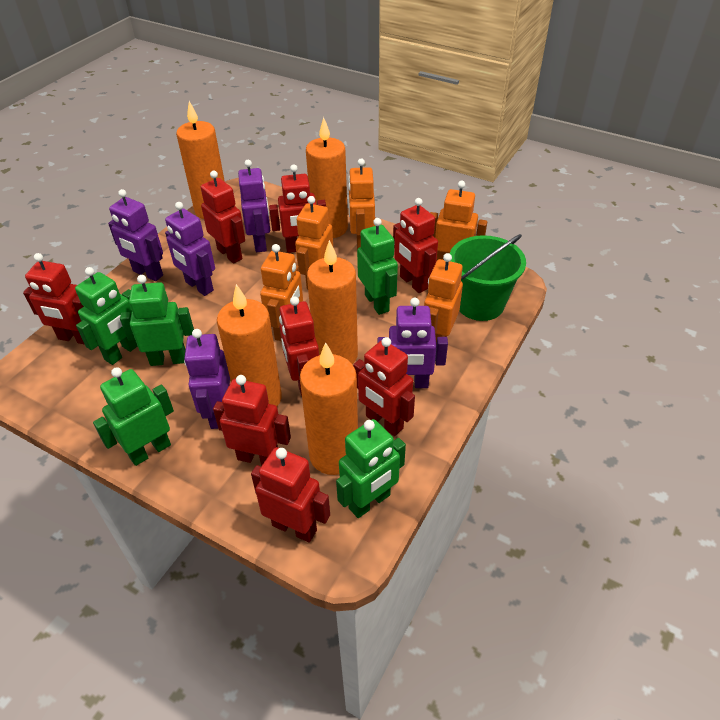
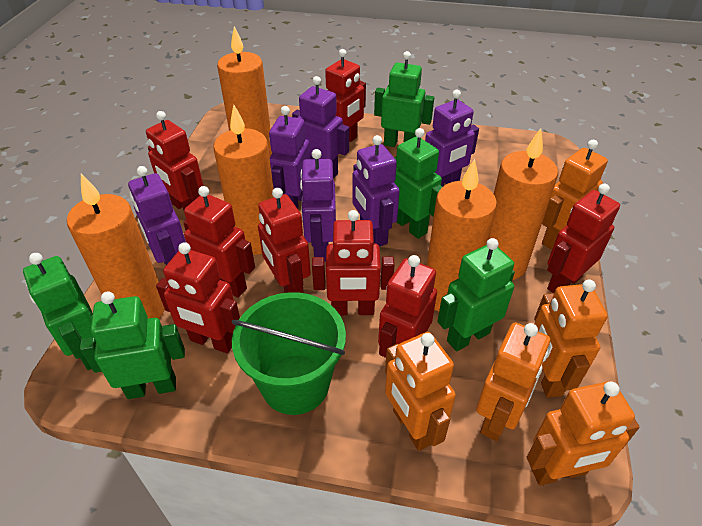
purple robot: 5 -> 6

